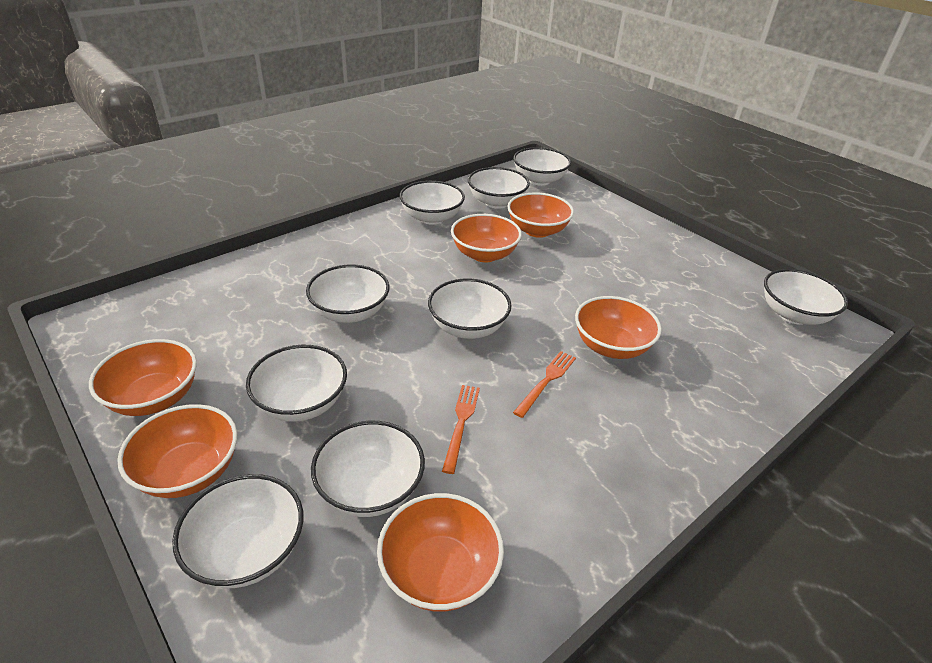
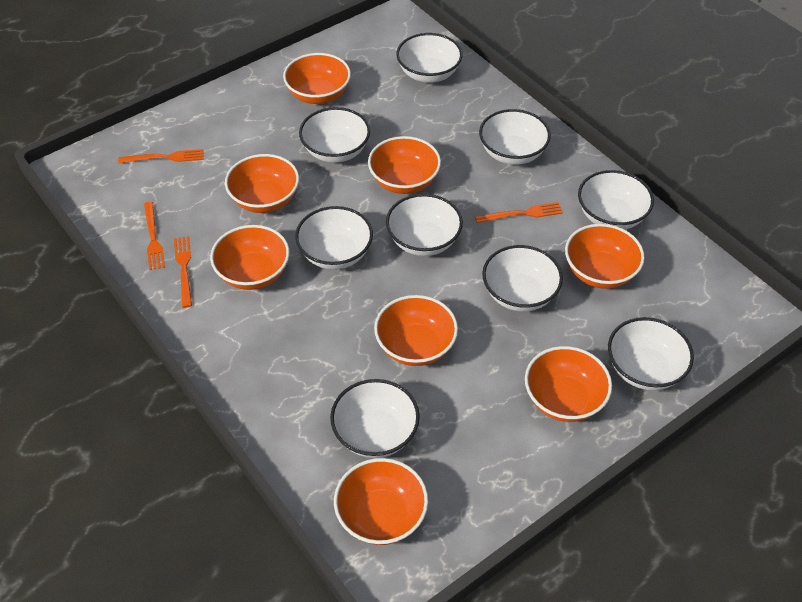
orange bowl: 6 -> 8
orange fork: 2 -> 4

